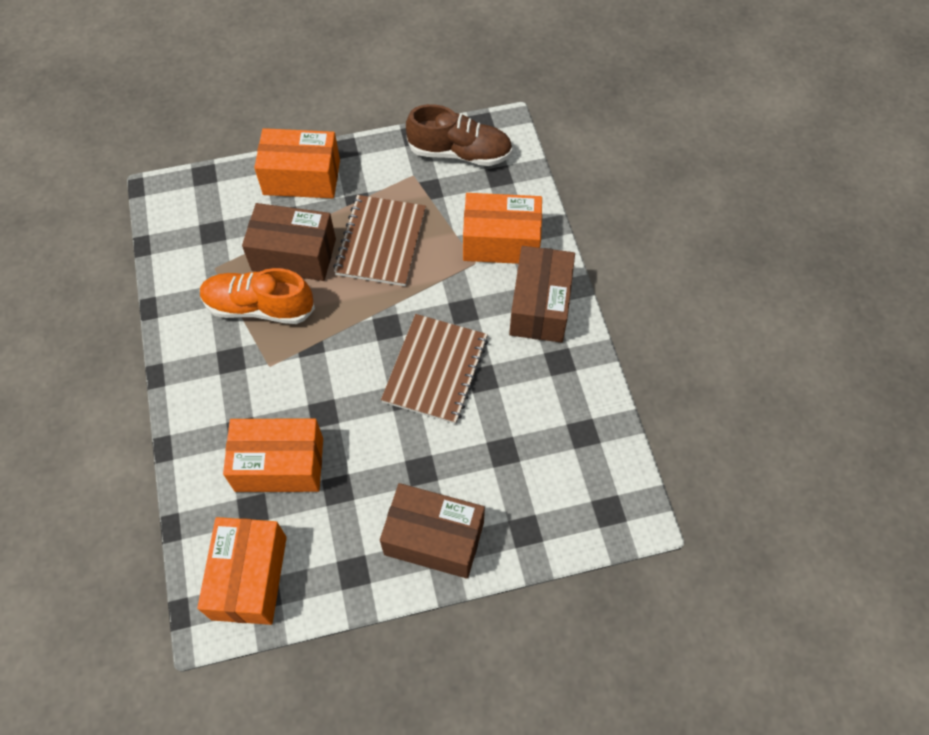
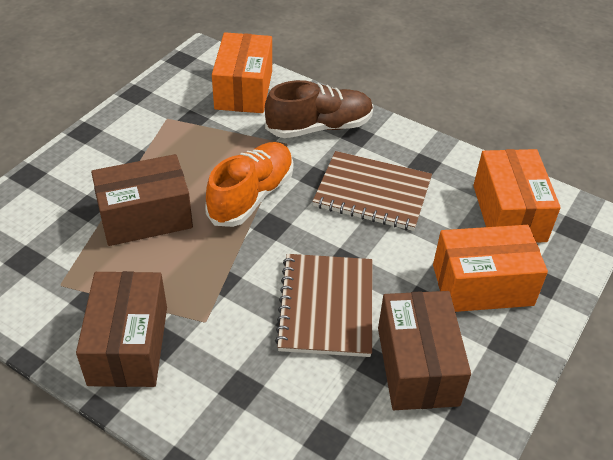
orange box: 4 -> 3

